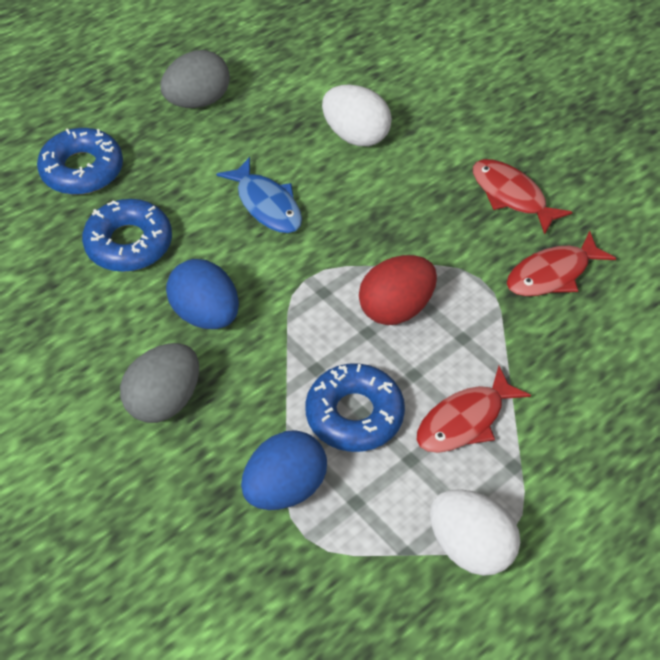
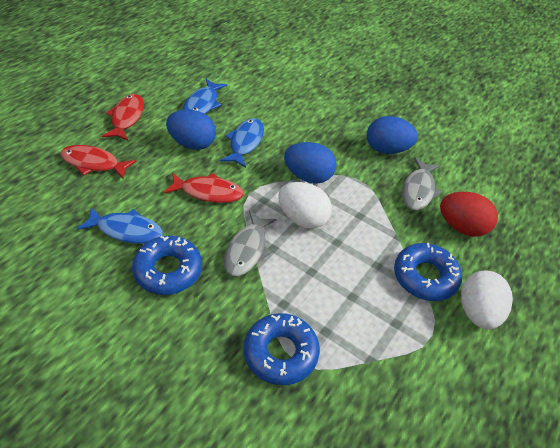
blue egg: 2 -> 3
blue fish: 1 -> 3
grey egg: 2 -> 0
grey fish: 0 -> 2

